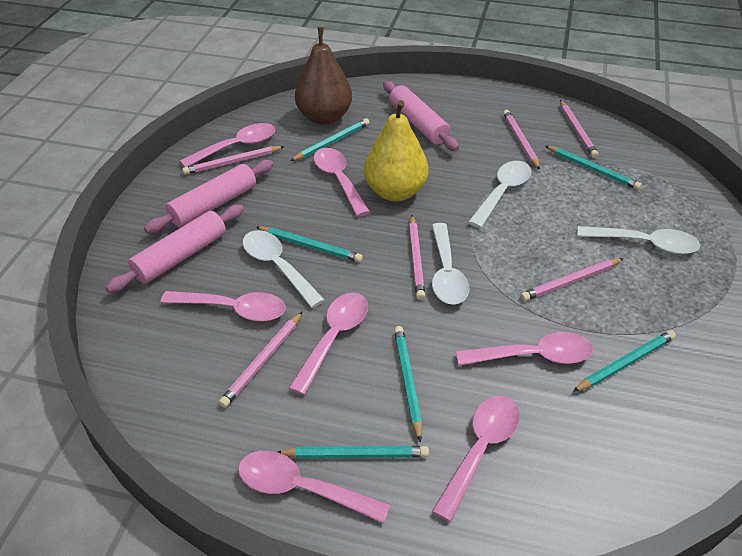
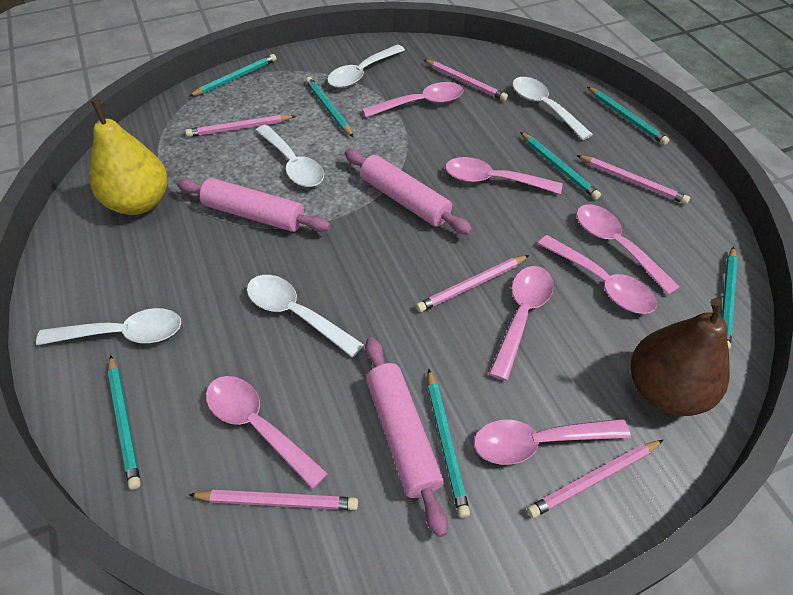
turquoise pencil: 6 -> 7
white spoon: 4 -> 5

